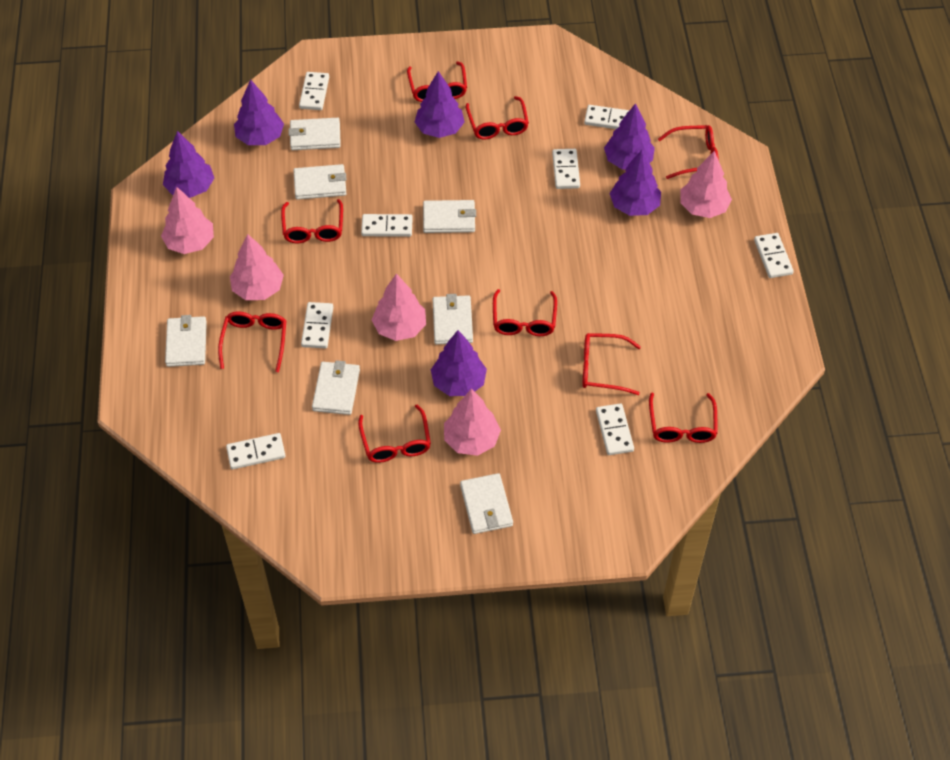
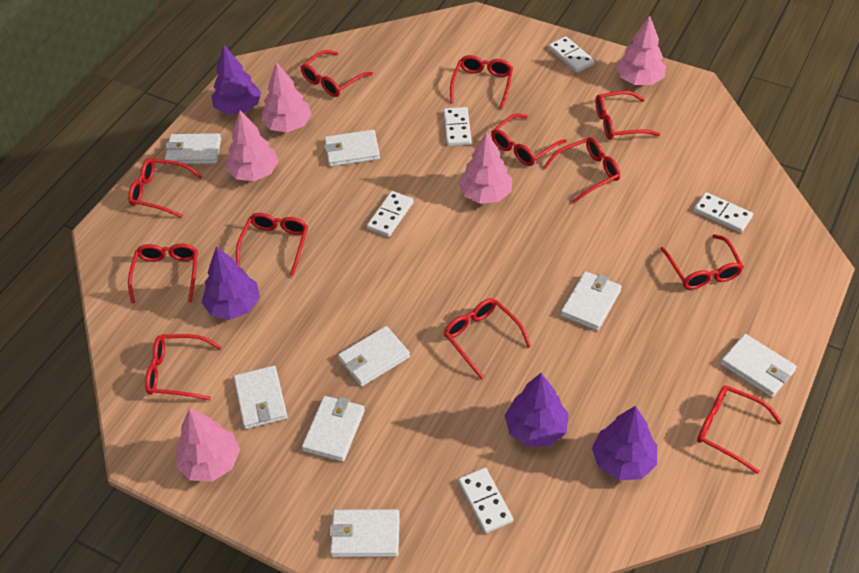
purple tree: 6 -> 4
red glasses: 9 -> 12
white domino: 8 -> 5
white wallet: 7 -> 8

